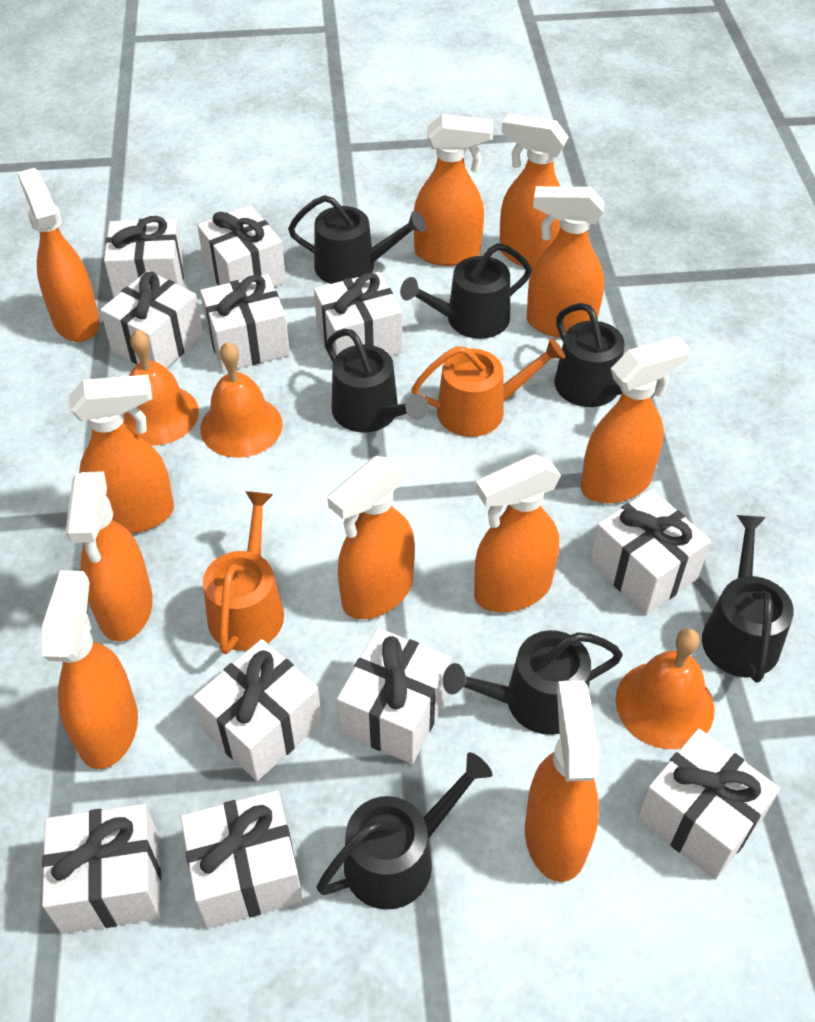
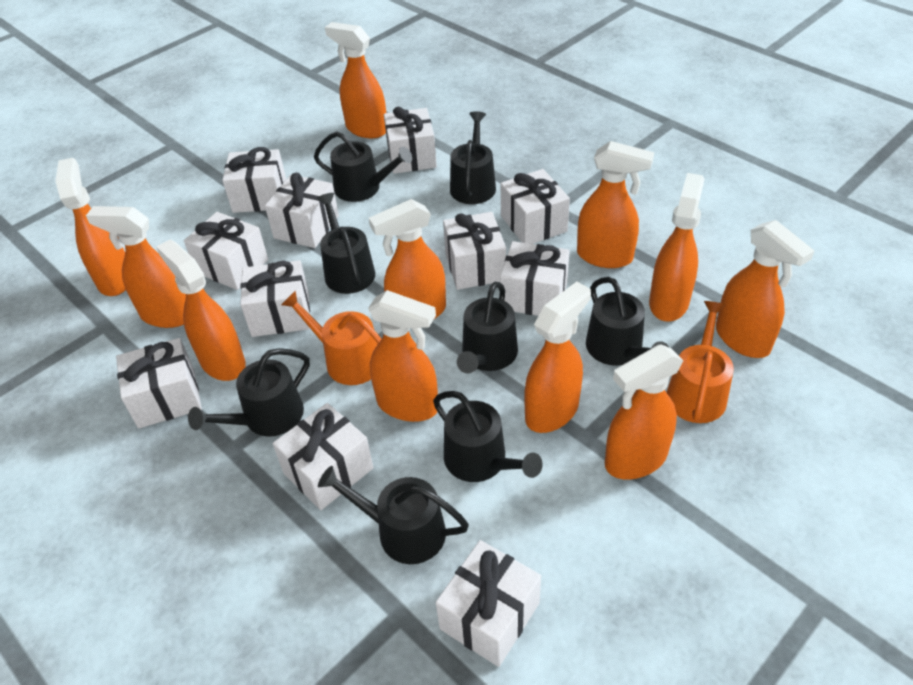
black watering can: 7 -> 8
orange bell: 3 -> 0

